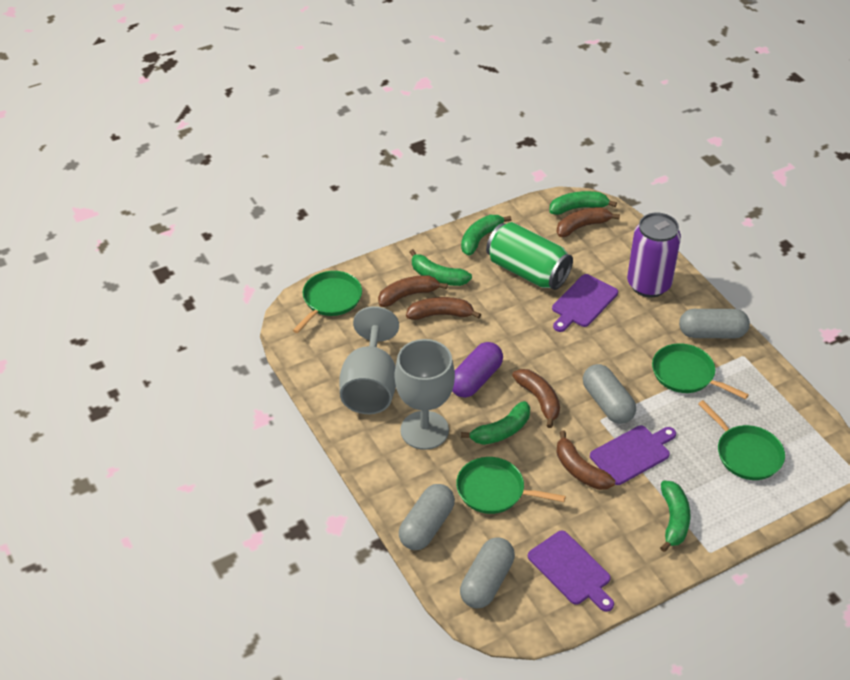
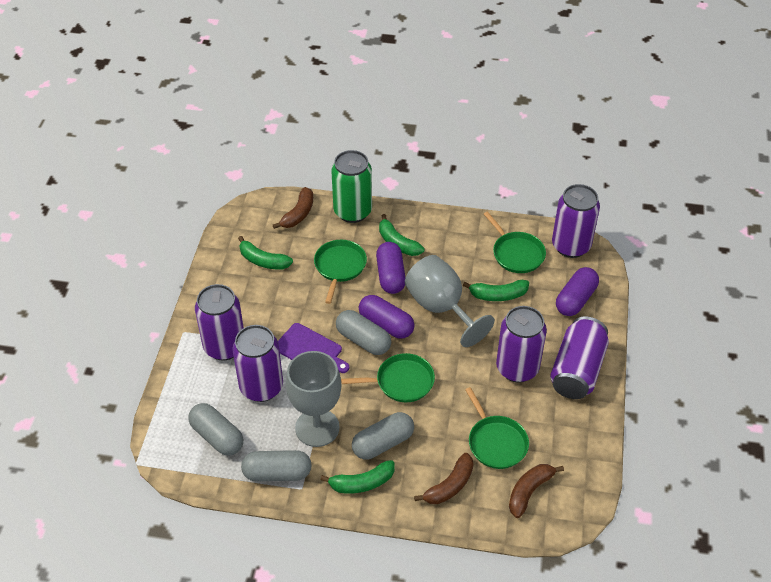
brown banana: 5 -> 3
green banana: 5 -> 4
purple can: 1 -> 5
purple capsule: 1 -> 3
purple cutting board: 3 -> 1

